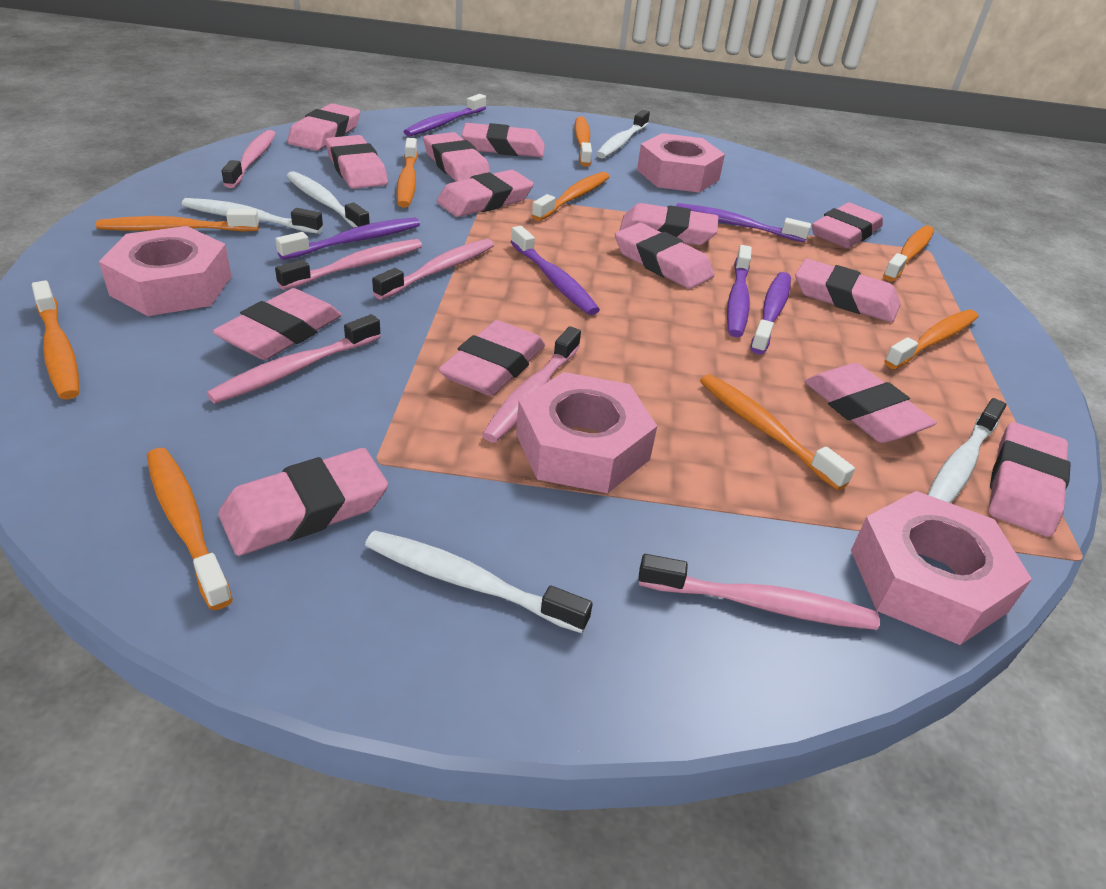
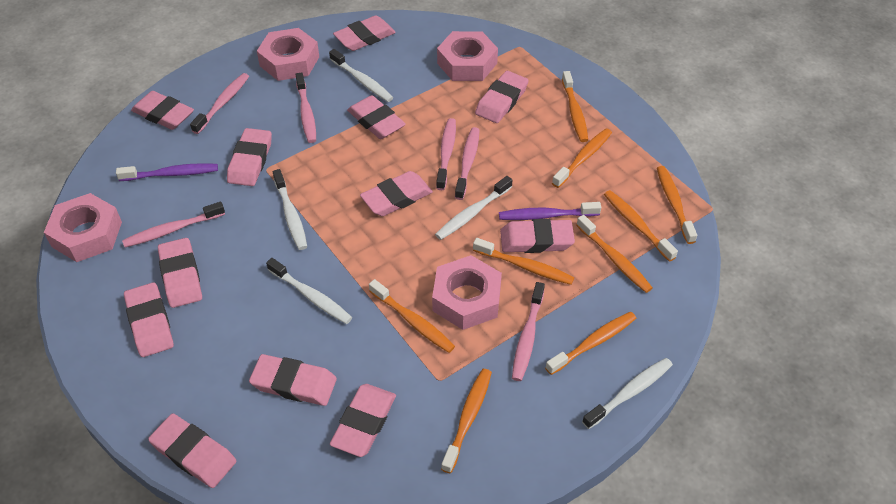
pink eraser: 14 -> 12
purple toothbrush: 6 -> 2

